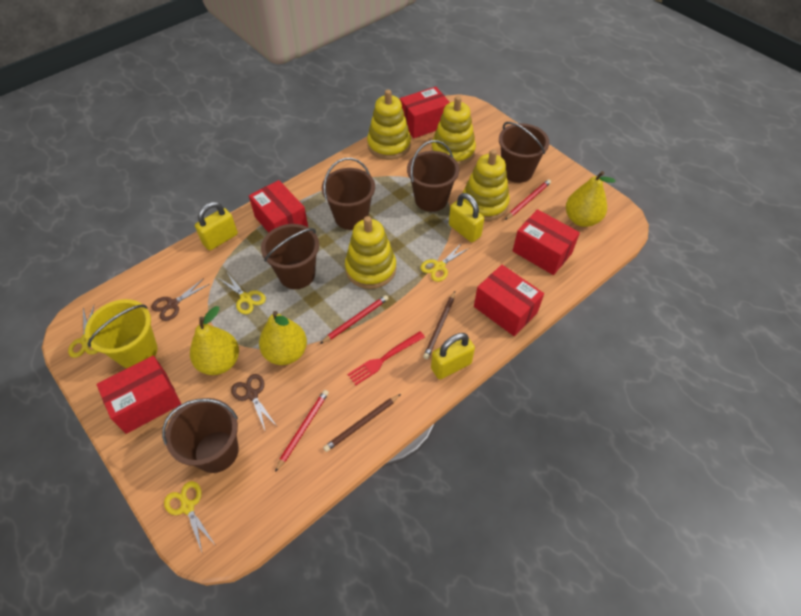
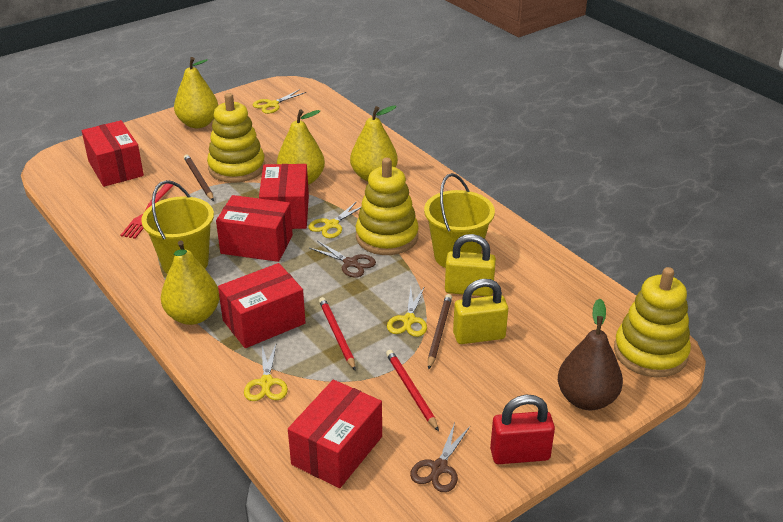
brown bucket: 5 -> 0
brown pear: 0 -> 1
red padlock: 0 -> 1
red pencil: 3 -> 2
yellow bucket: 1 -> 2
yellow padlock: 3 -> 2
yellow pear: 3 -> 4
yellow stacking toy: 4 -> 3

